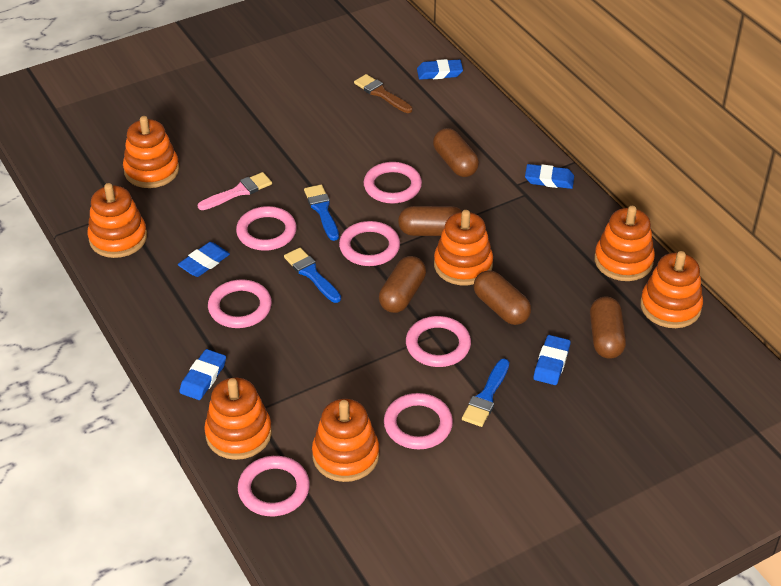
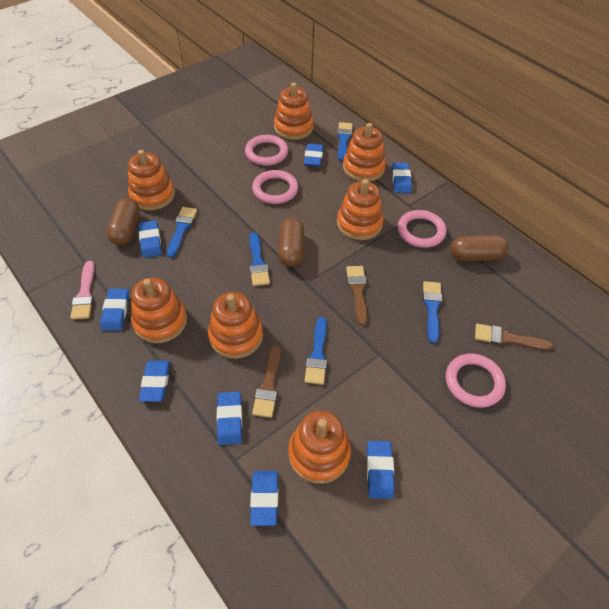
blue brush: 3 -> 5
blue eraser: 5 -> 8
brown brush: 1 -> 3
brown capsule: 5 -> 3
pink ring: 7 -> 4

